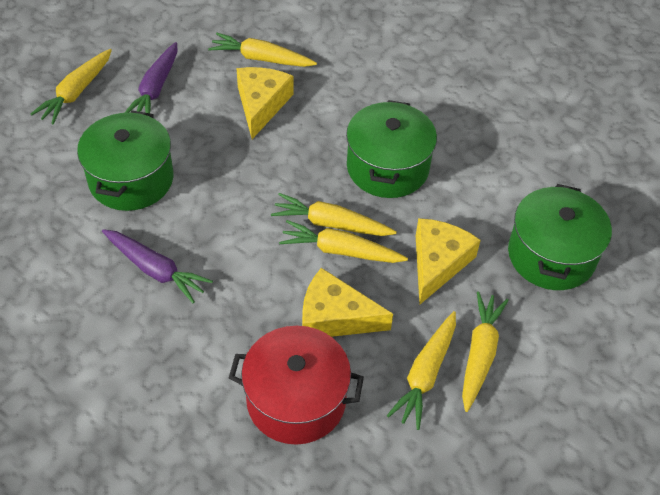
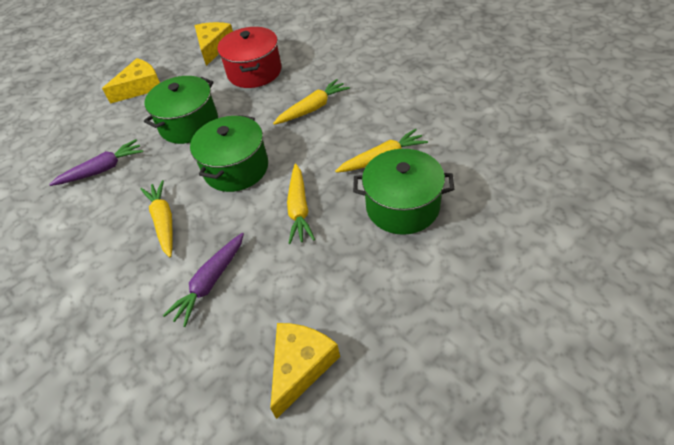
yellow carrot: 6 -> 4

